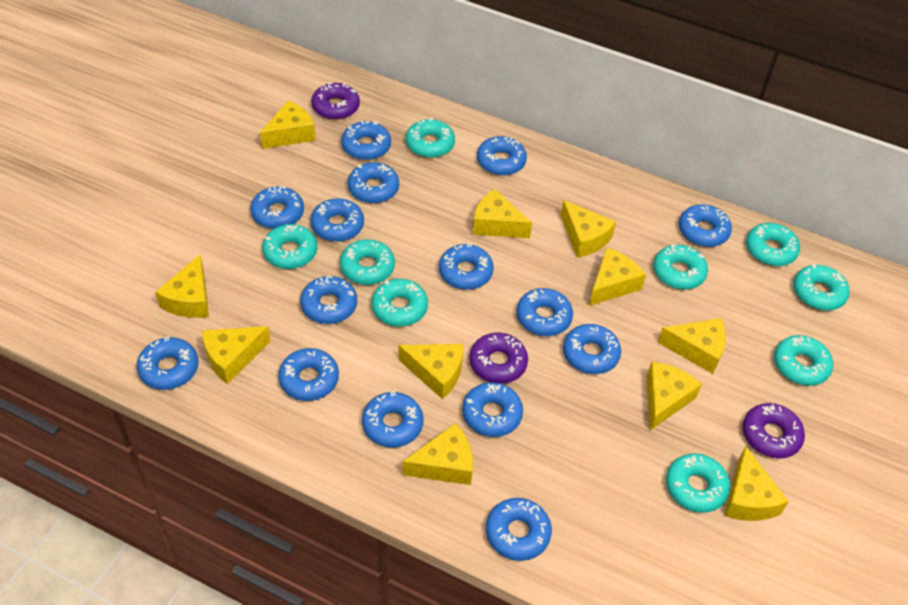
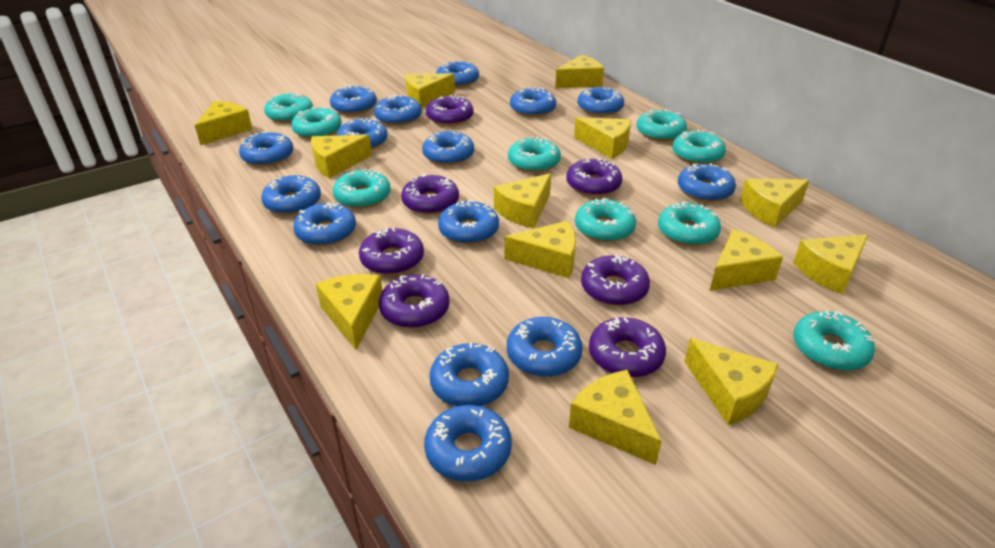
purple donut: 3 -> 7
yellow cheese: 11 -> 13

